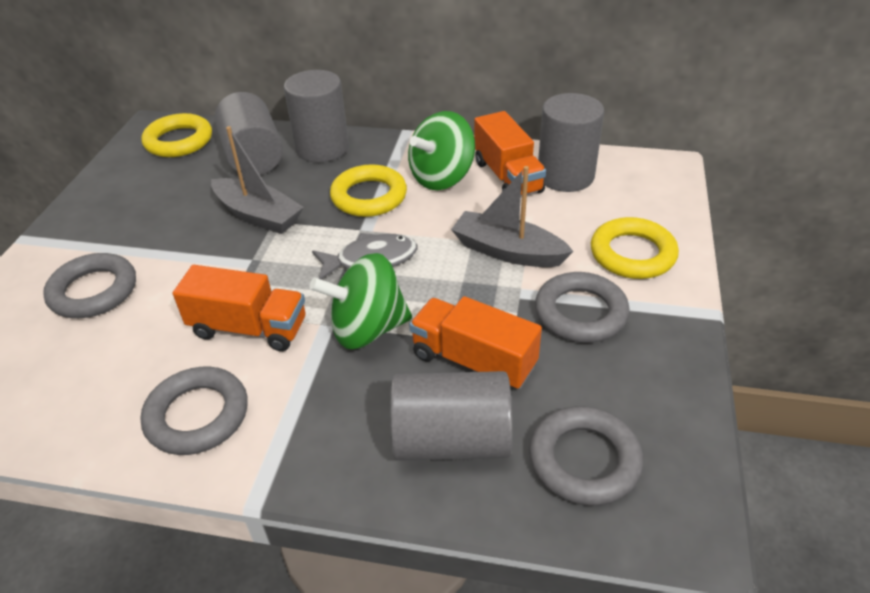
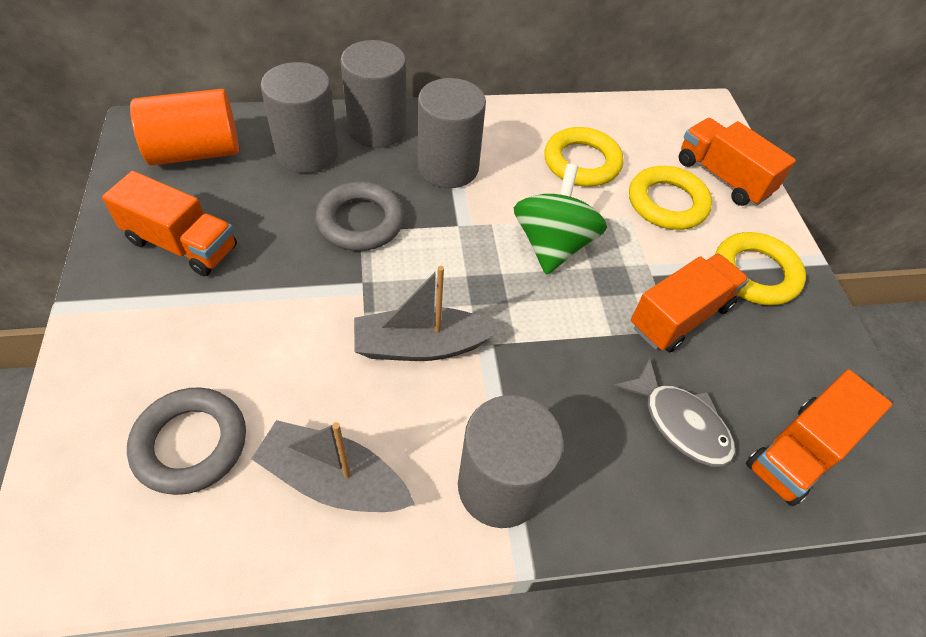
green spinning top: 2 -> 1
grey ring: 4 -> 2
orange cylinder: 0 -> 1
orange truck: 3 -> 4

